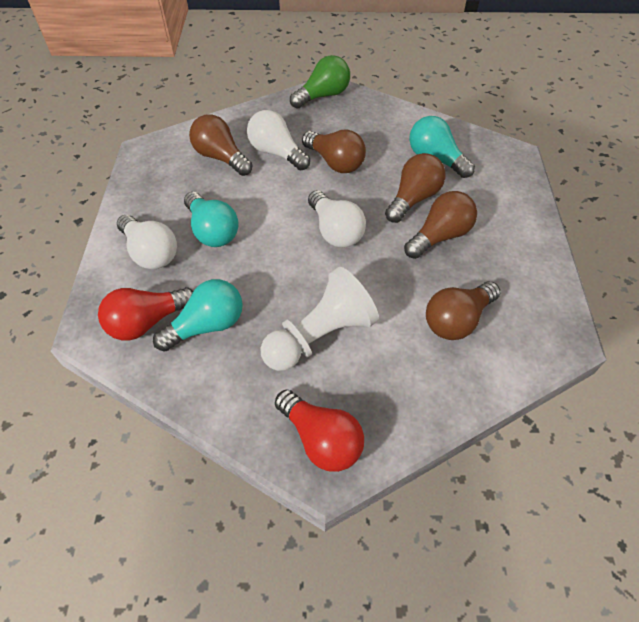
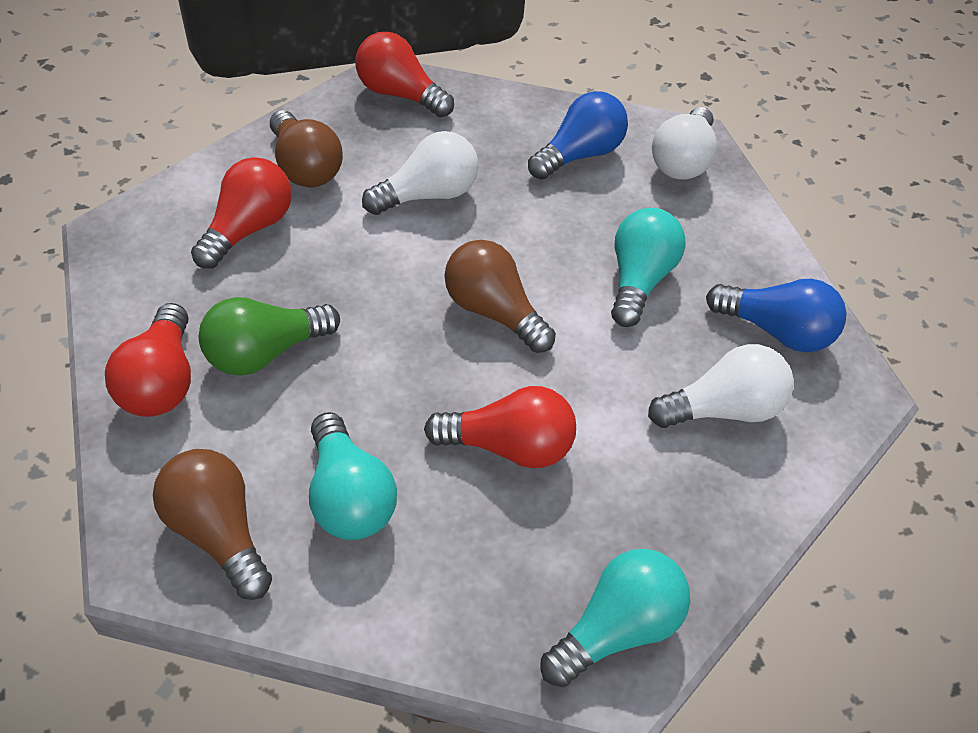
blue light bulb: 0 -> 2
brown light bulb: 5 -> 3
red light bulb: 2 -> 4
white pawn: 1 -> 0

